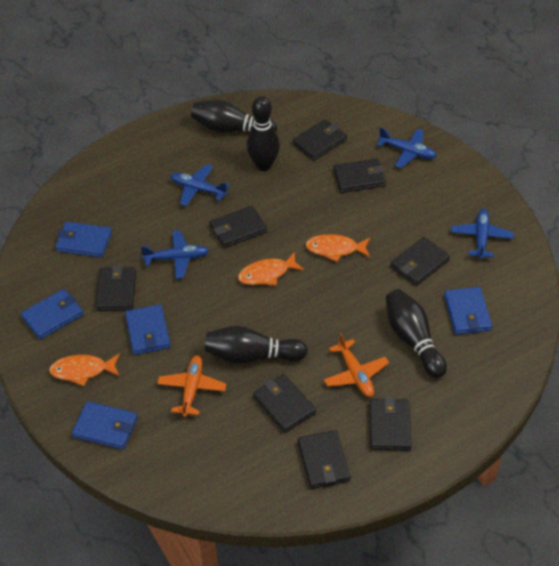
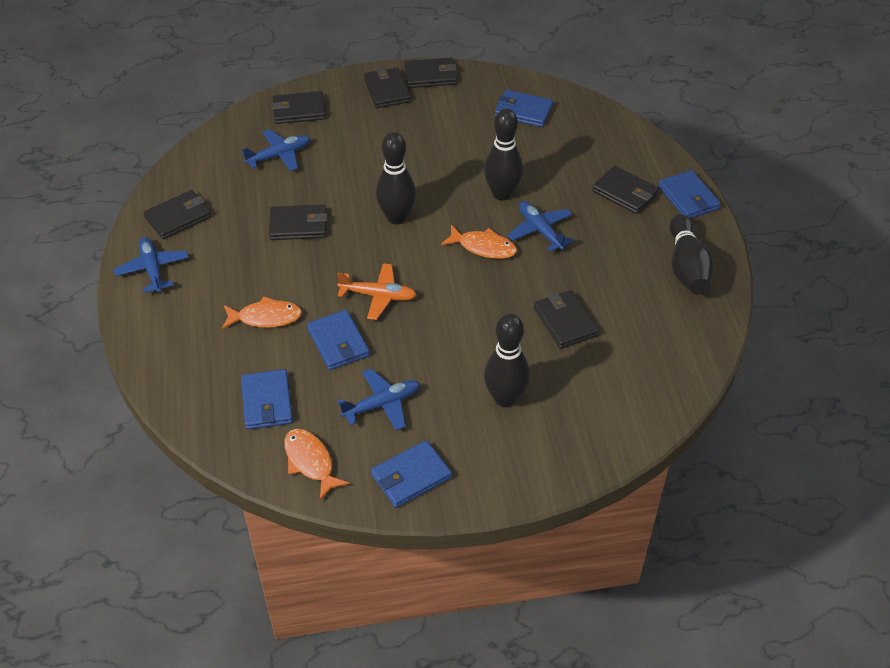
black wallet: 8 -> 7
orange plane: 2 -> 1

